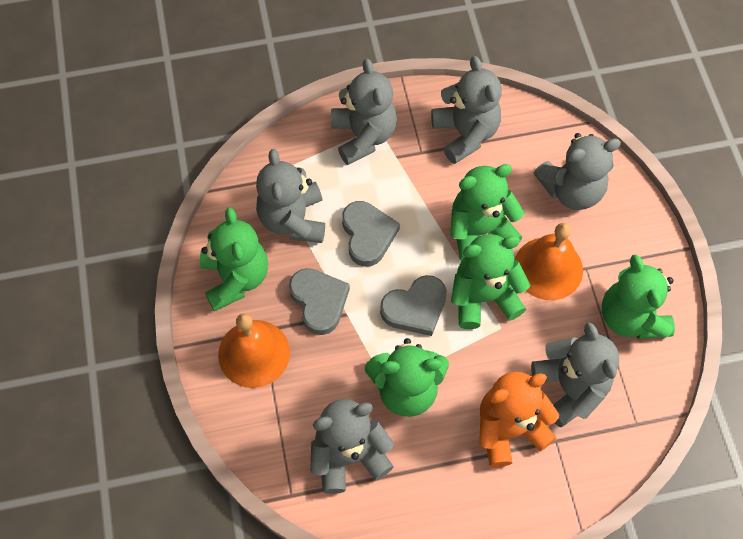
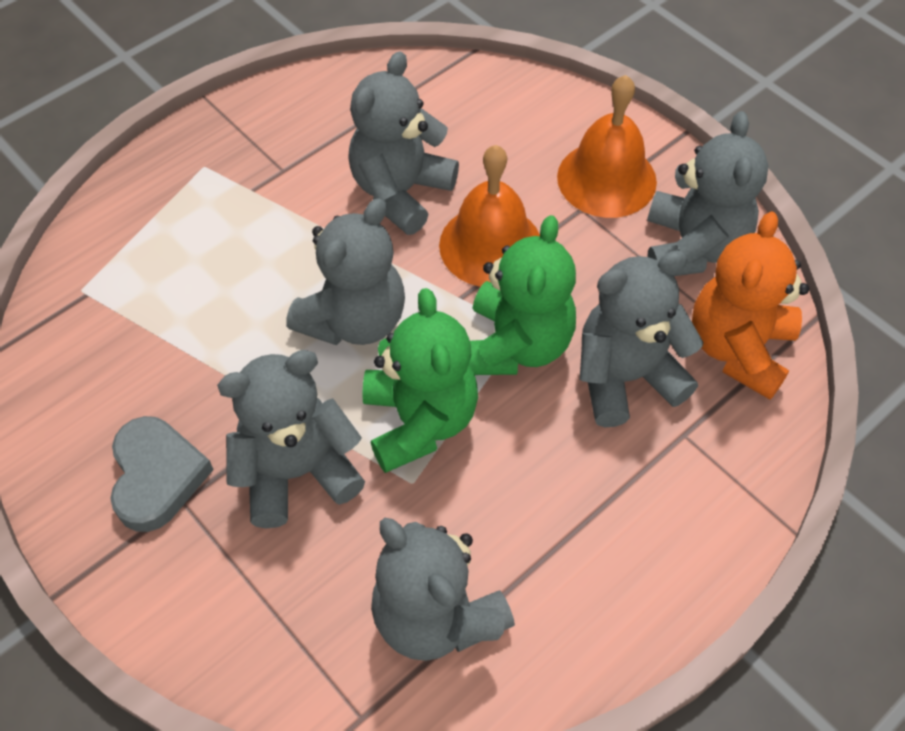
green teddy bear: 5 -> 2
grey heart: 3 -> 1

